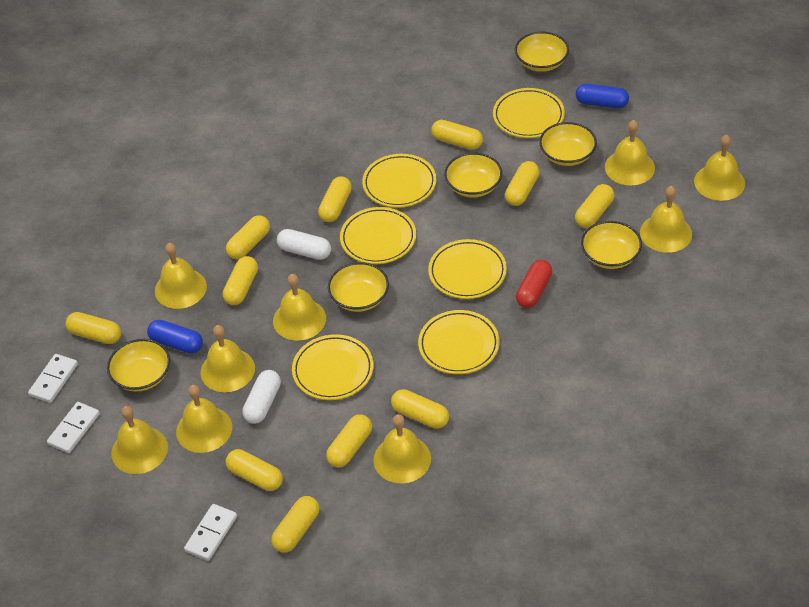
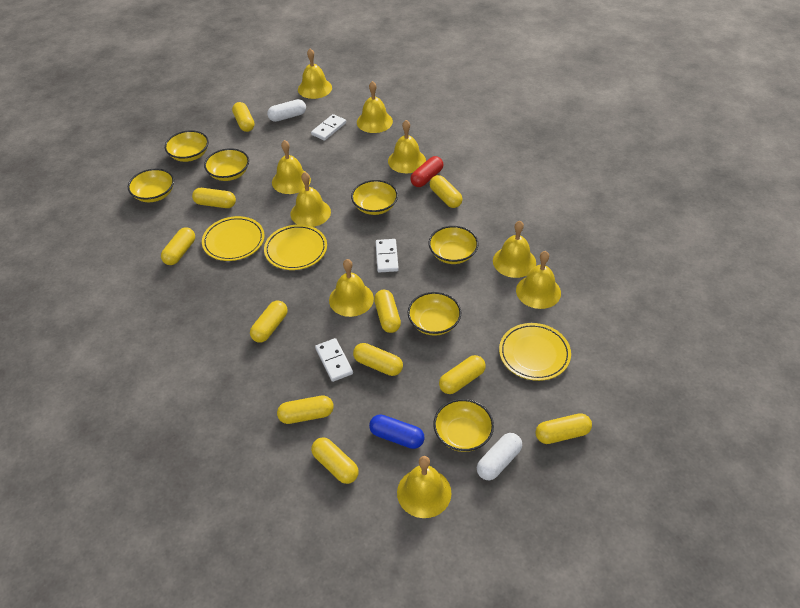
blue capsule: 2 -> 1
yellow bowl: 6 -> 7
yellow plate: 6 -> 3

